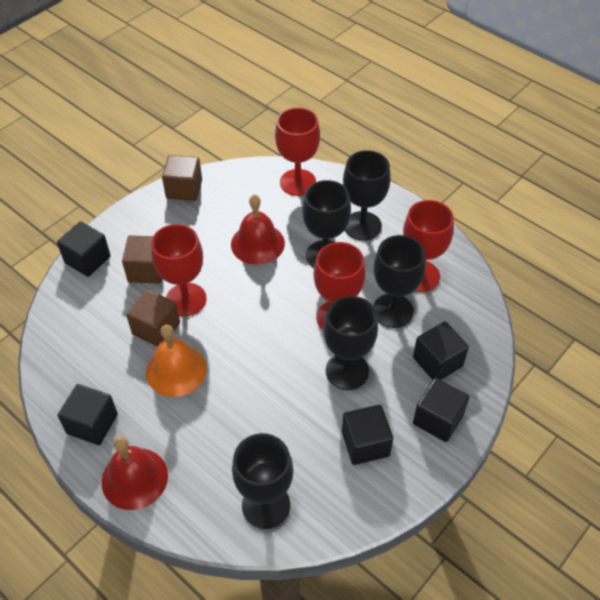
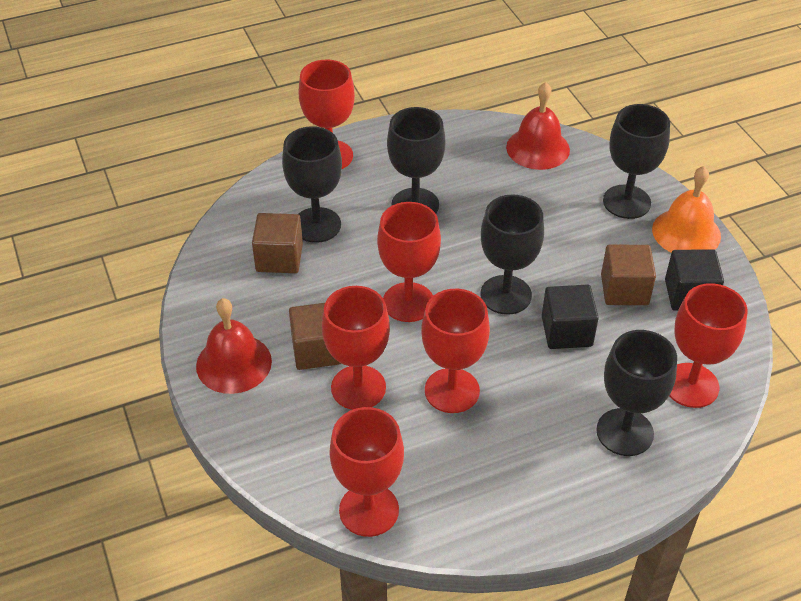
black cube: 5 -> 2
red goblet: 4 -> 6

